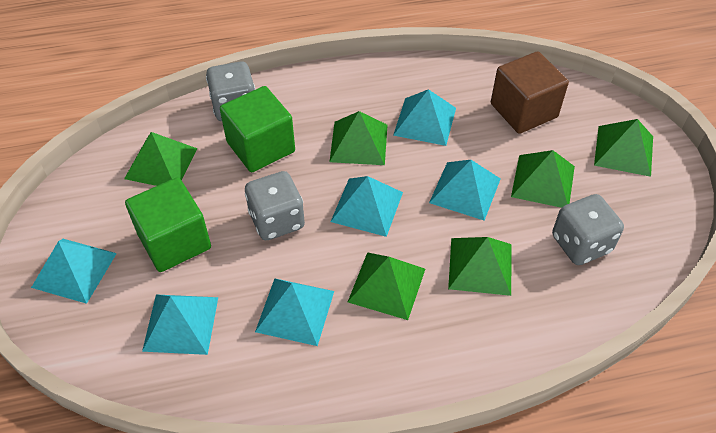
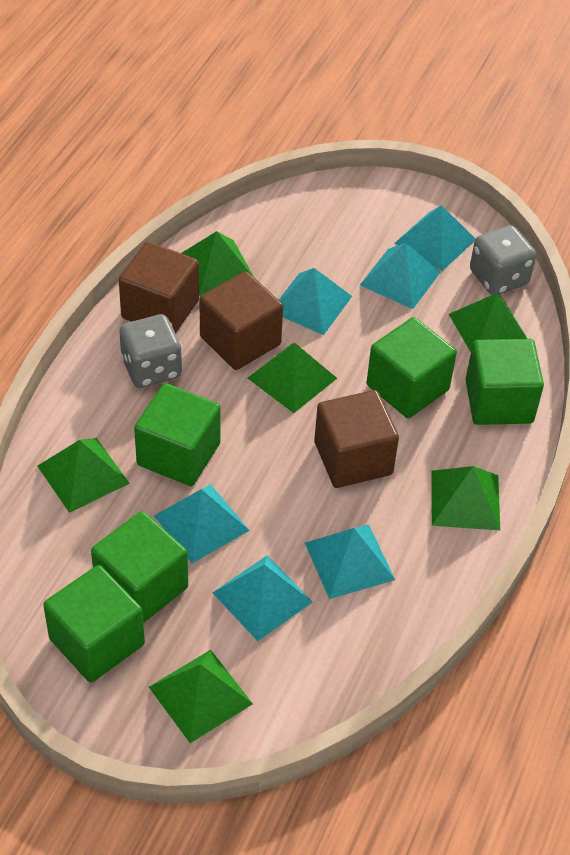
brown cube: 1 -> 3
green cube: 2 -> 5
grey dice: 3 -> 2

